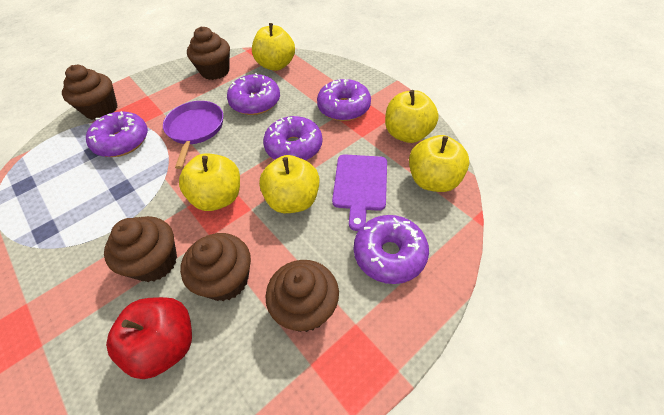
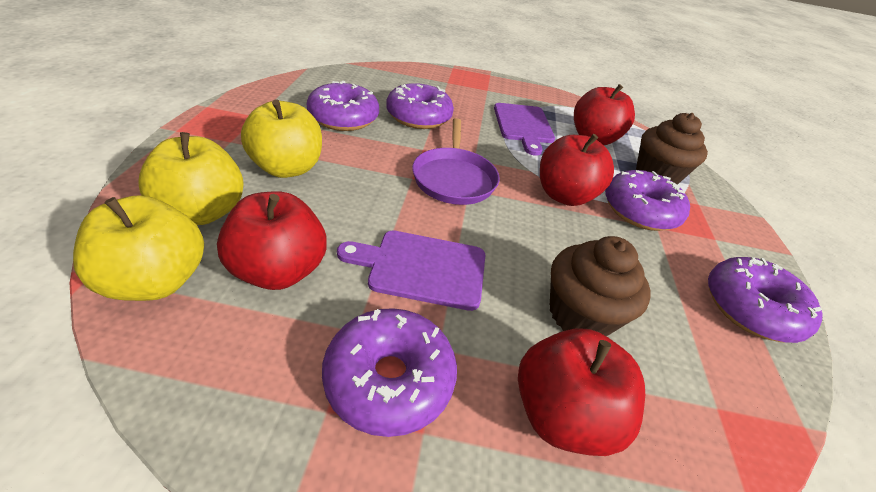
brown cupcake: 5 -> 2
purple cutting board: 1 -> 2
red apple: 1 -> 4
yellow apple: 5 -> 3

